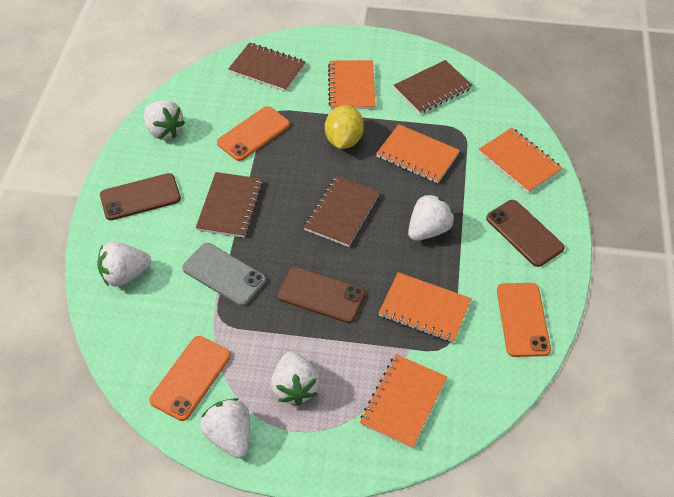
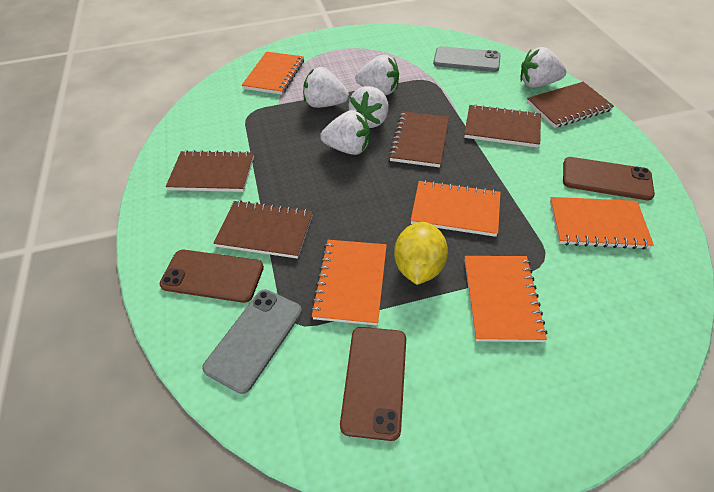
brown notebook: 4 -> 5
grey phone: 1 -> 2
orange phone: 3 -> 0

